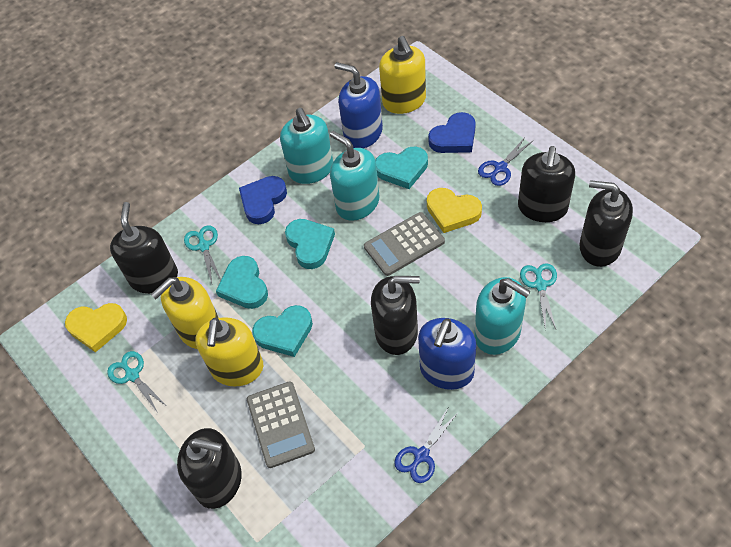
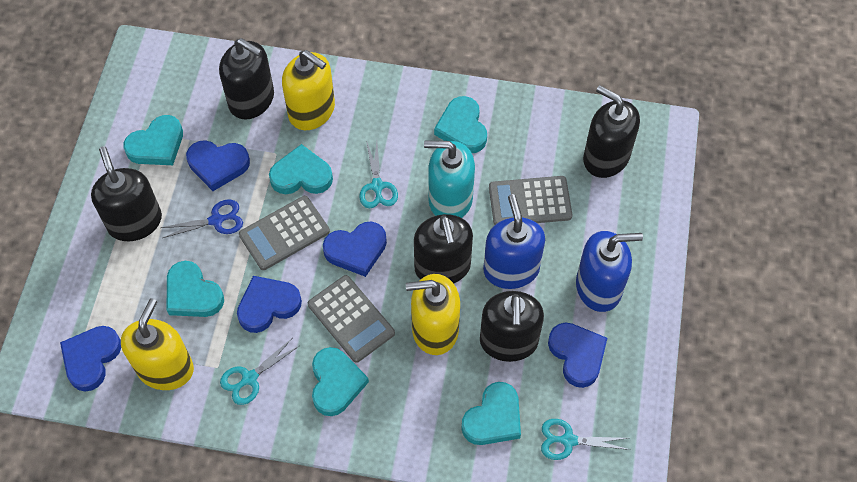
blue heart: 2 -> 5
blue scissors: 2 -> 1
grey calculator: 2 -> 3
turquoise heart: 4 -> 6
turquoise soap dispenser: 3 -> 1
yellow heart: 2 -> 0

